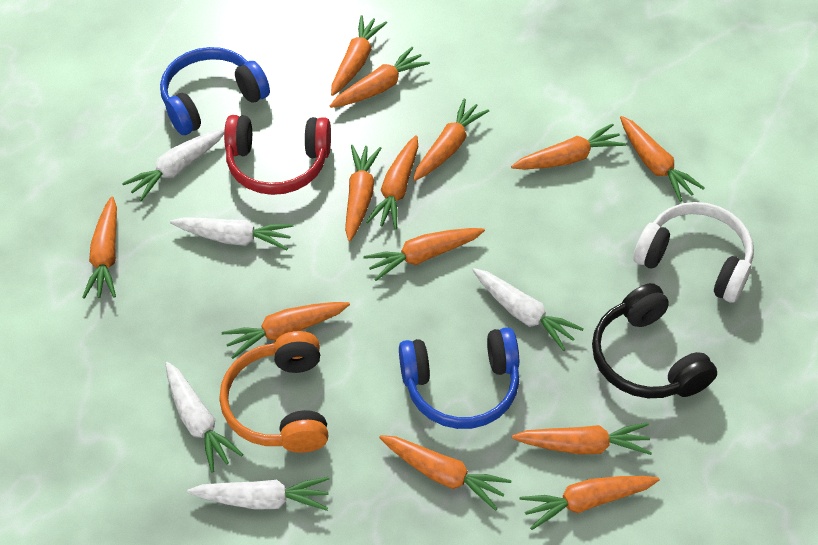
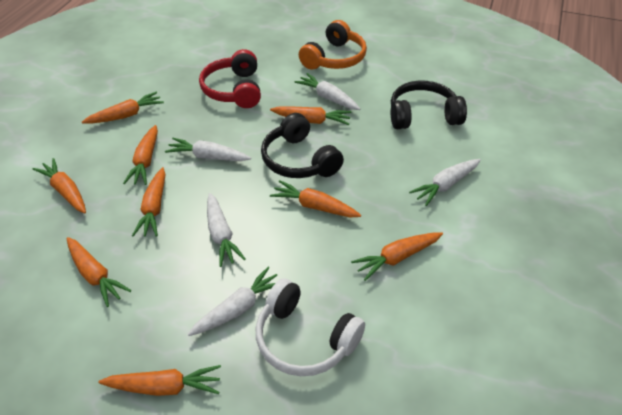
black headphones: 1 -> 2
blue headphones: 2 -> 0
orange carrot: 13 -> 9

